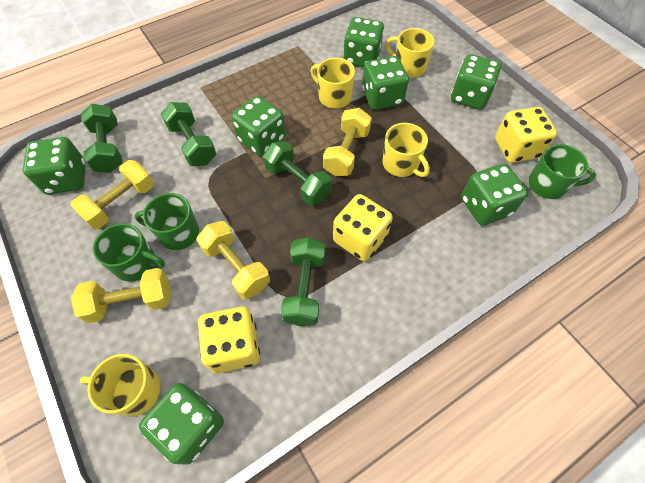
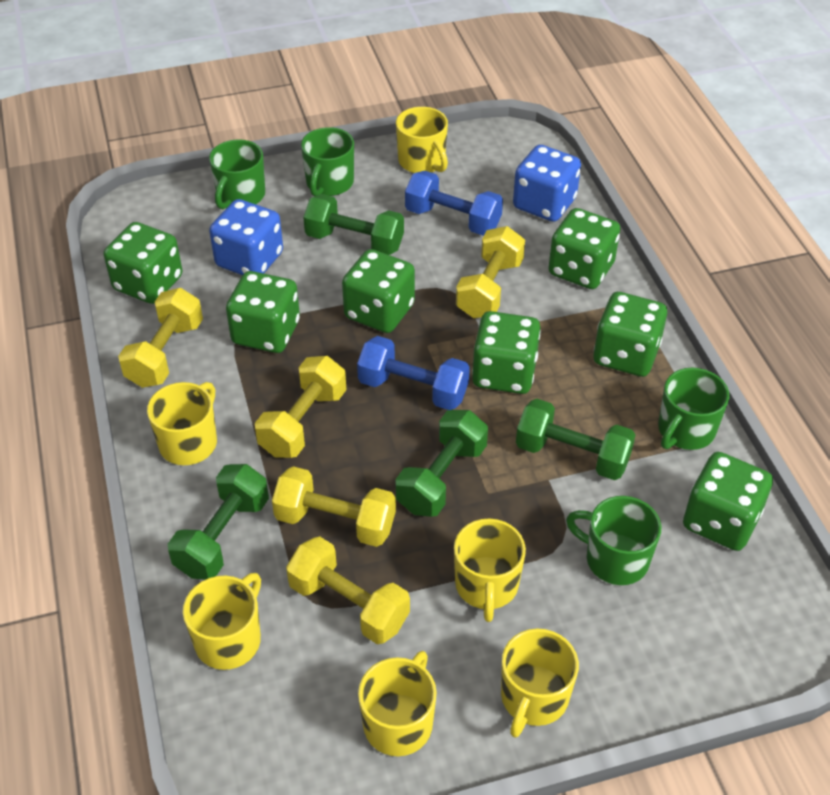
blue dice: 0 -> 2
blue dumbbell: 0 -> 2
green mug: 3 -> 4
yellow dice: 3 -> 0
yellow dumbbell: 4 -> 5
yellow mug: 4 -> 6

